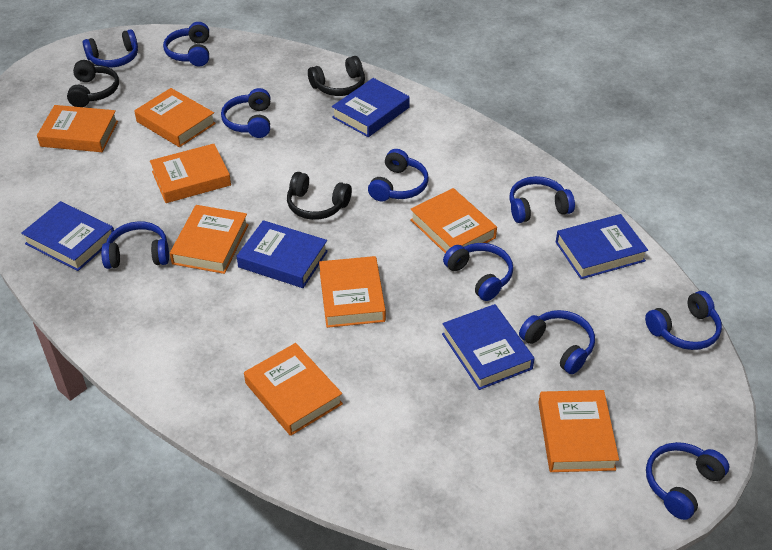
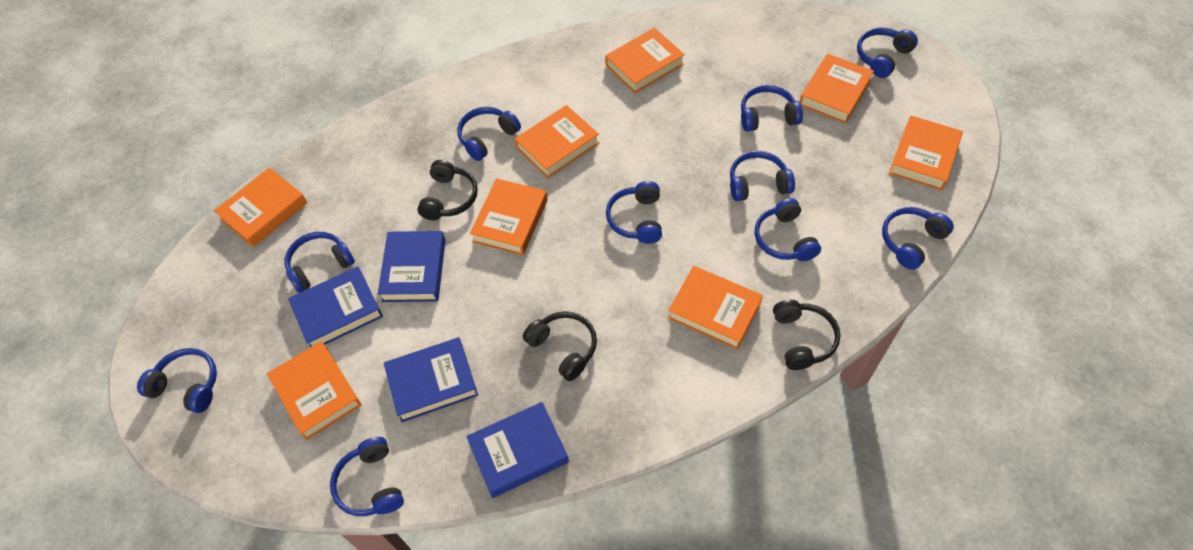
blue book: 5 -> 4

